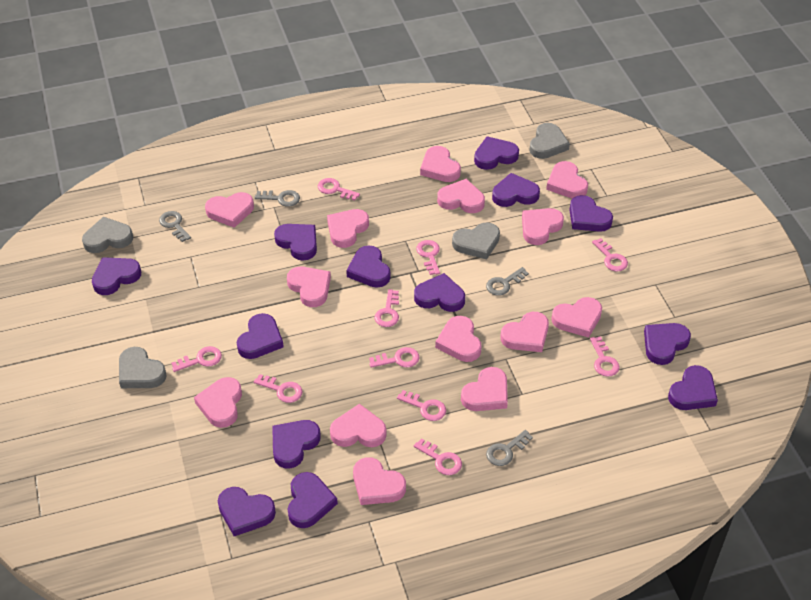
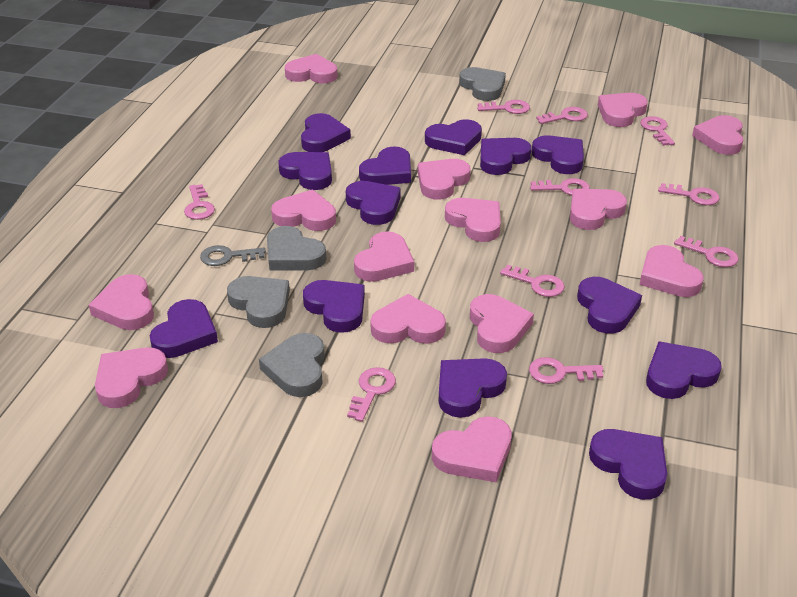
grey key: 4 -> 1

